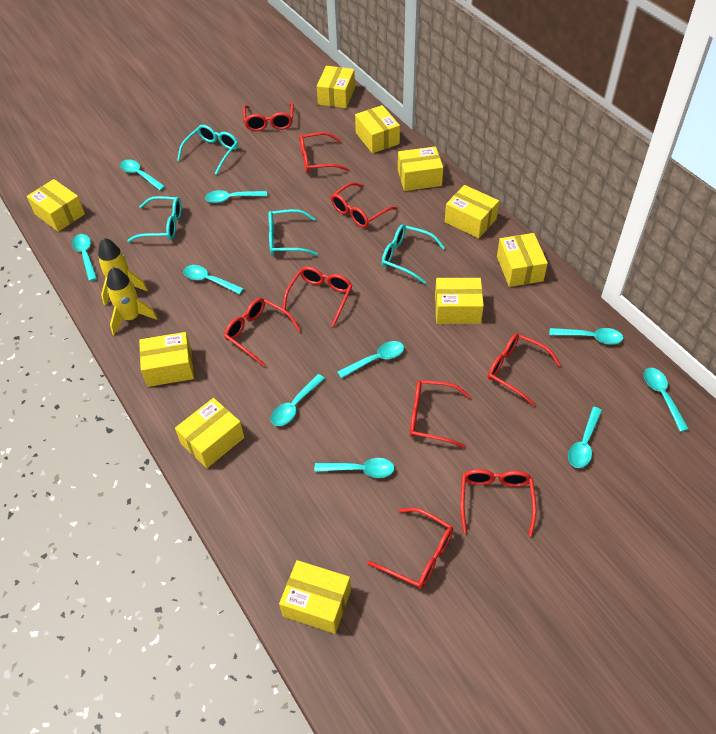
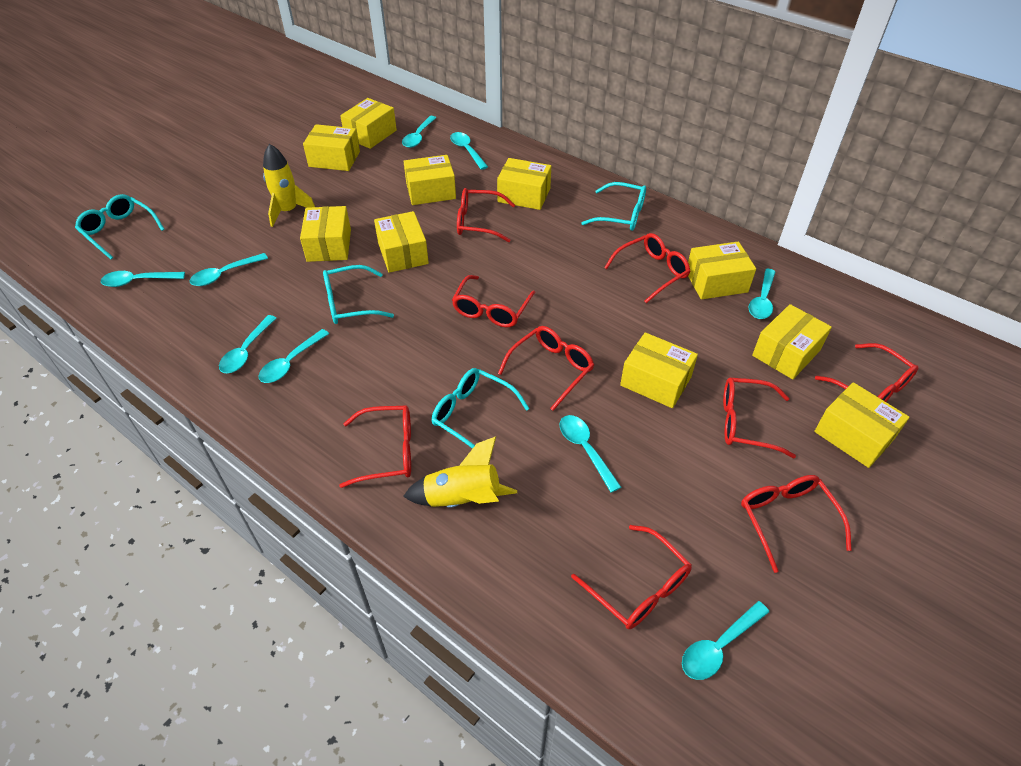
turquoise spoon: 10 -> 9

